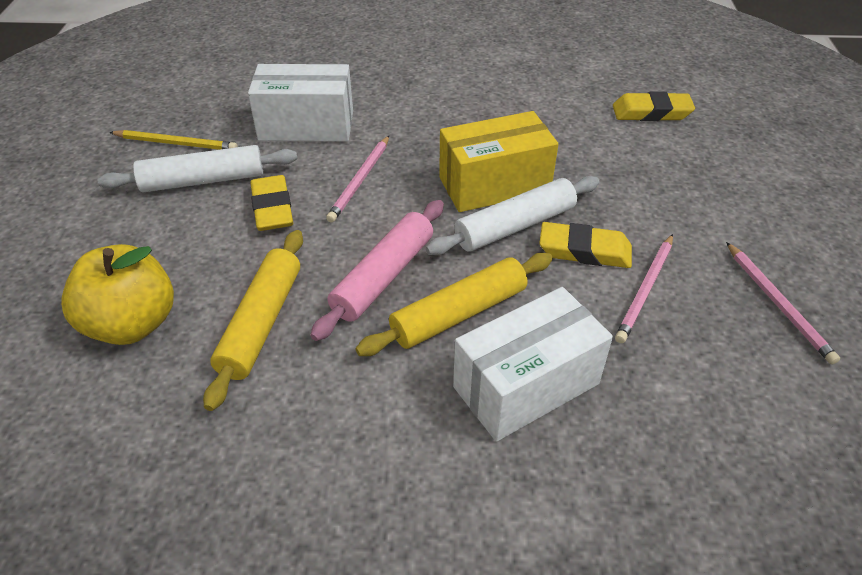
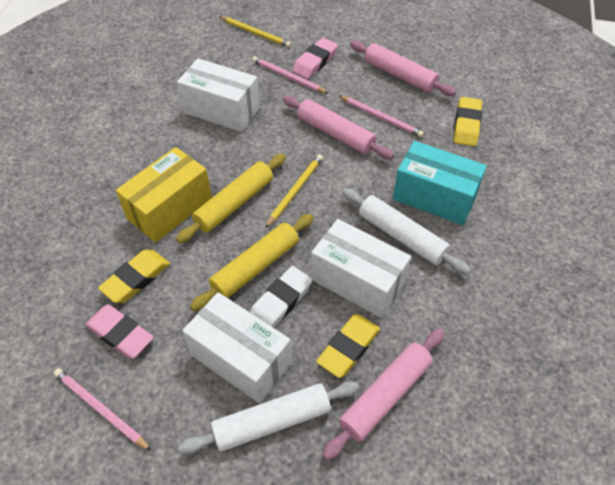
pink eraser: 0 -> 2
pink rolling pin: 1 -> 3
turquoise box: 0 -> 1
white box: 2 -> 3
white eraser: 0 -> 1
yellow apple: 1 -> 0
yellow pencil: 1 -> 2

